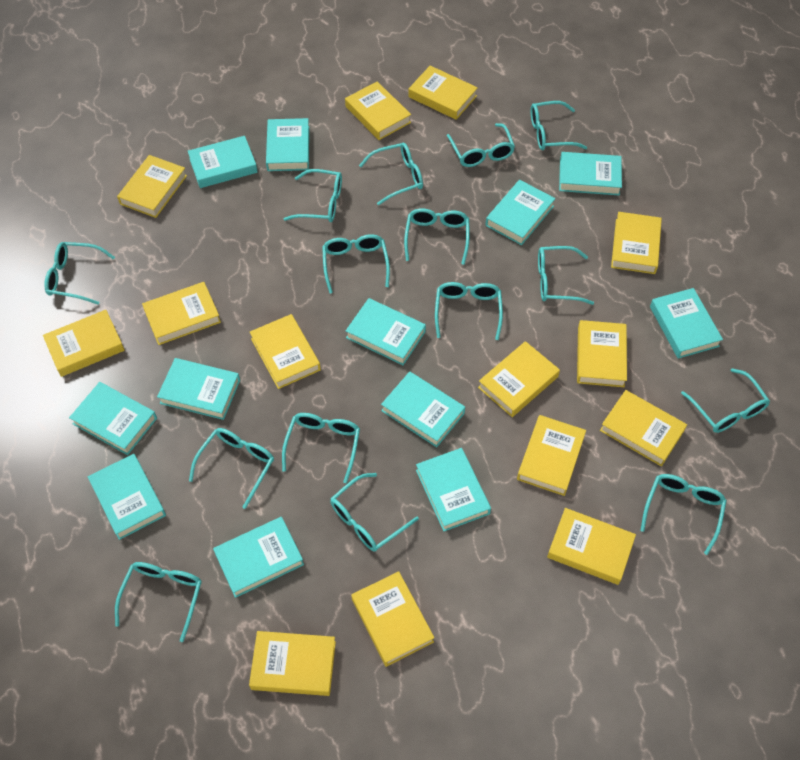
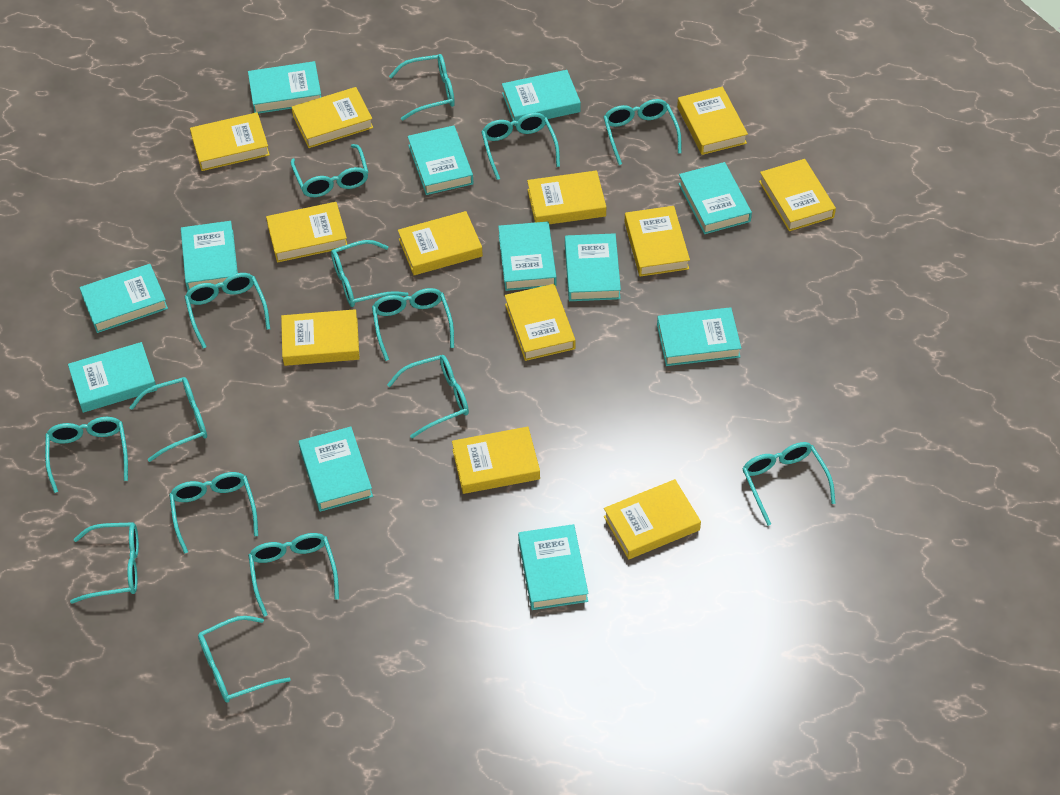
yellow book: 14 -> 12

